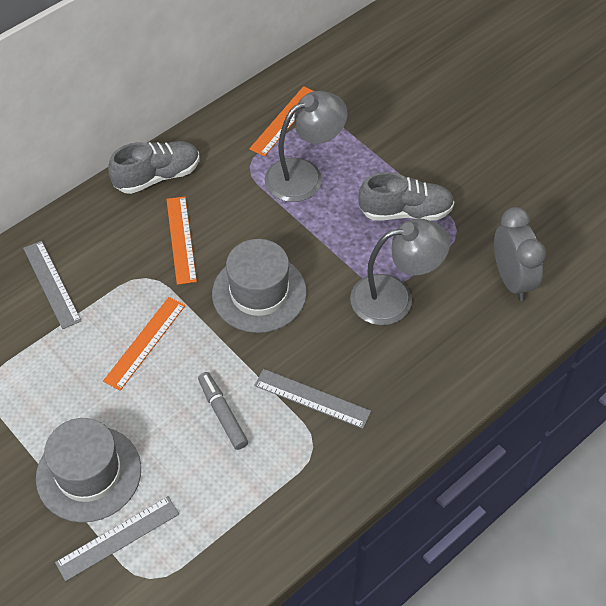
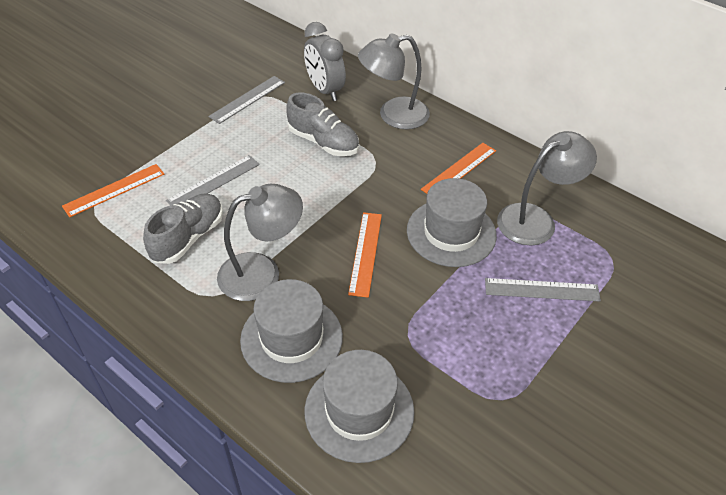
grey hat: 2 -> 3
grey lamp: 2 -> 3
grey marker: 1 -> 0

